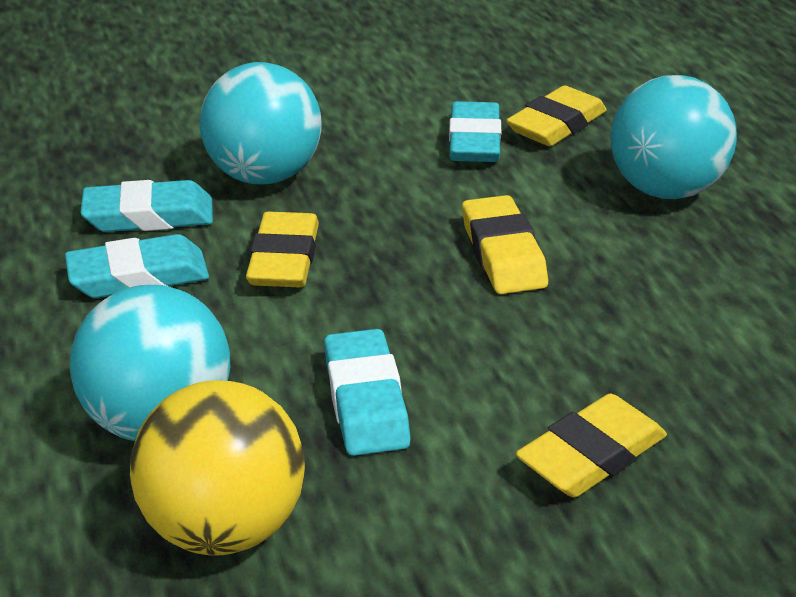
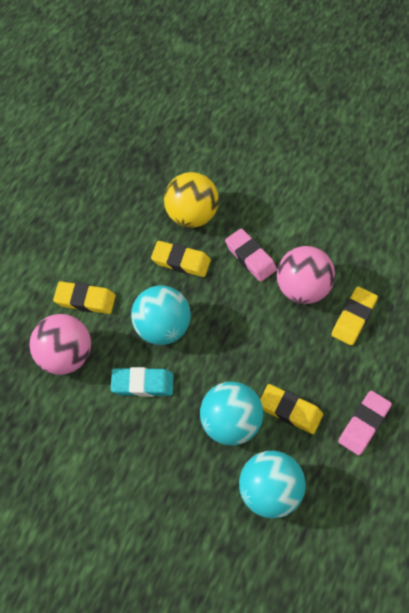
pink ball: 0 -> 2
pink eraser: 0 -> 2
turquoise eraser: 4 -> 1

